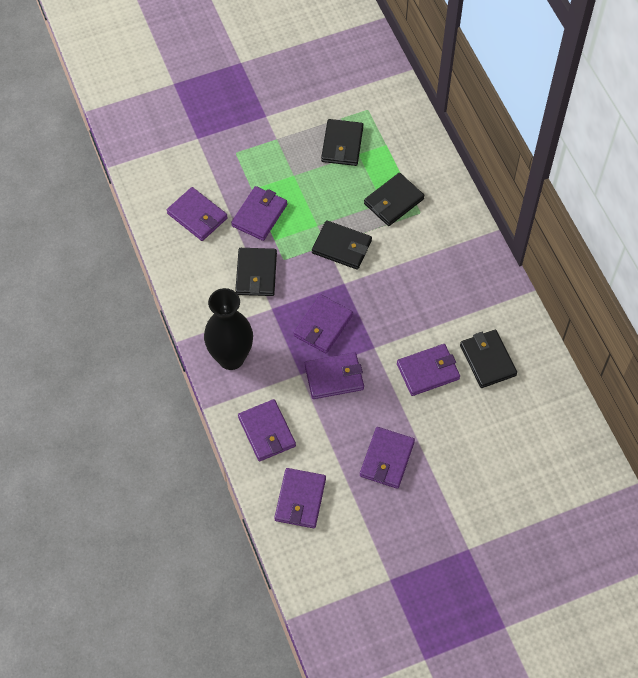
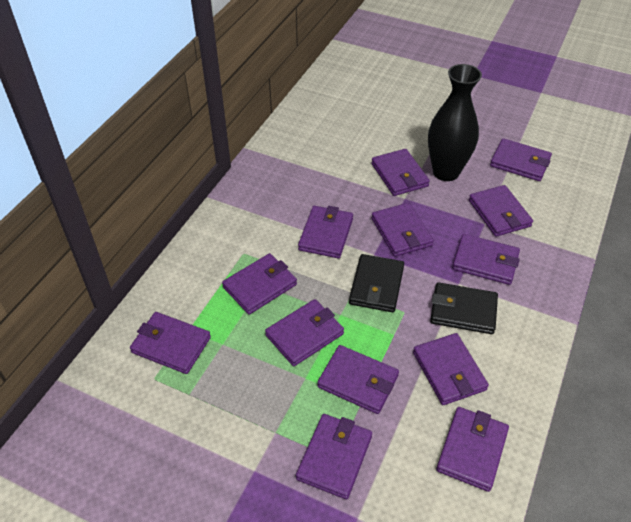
black wallet: 5 -> 2
purple wallet: 8 -> 13

